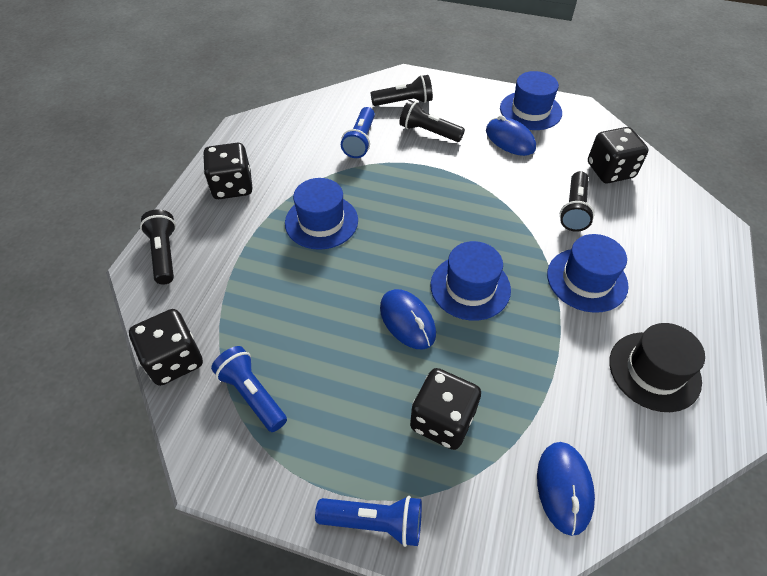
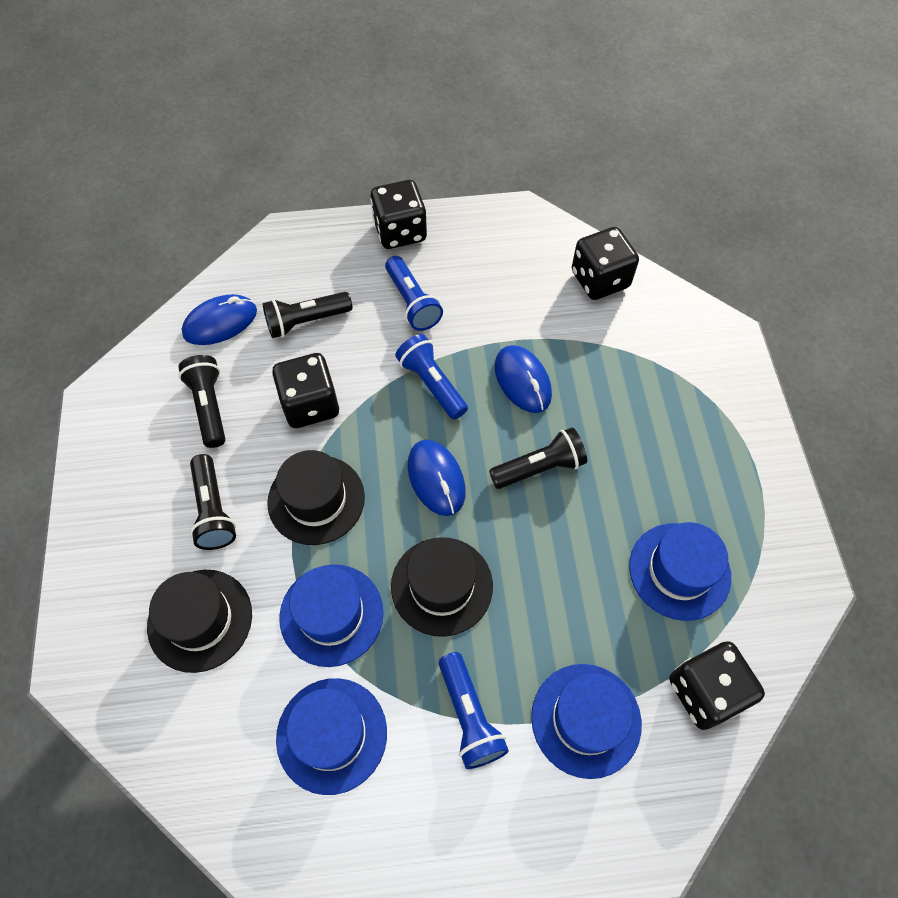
black hat: 1 -> 3

